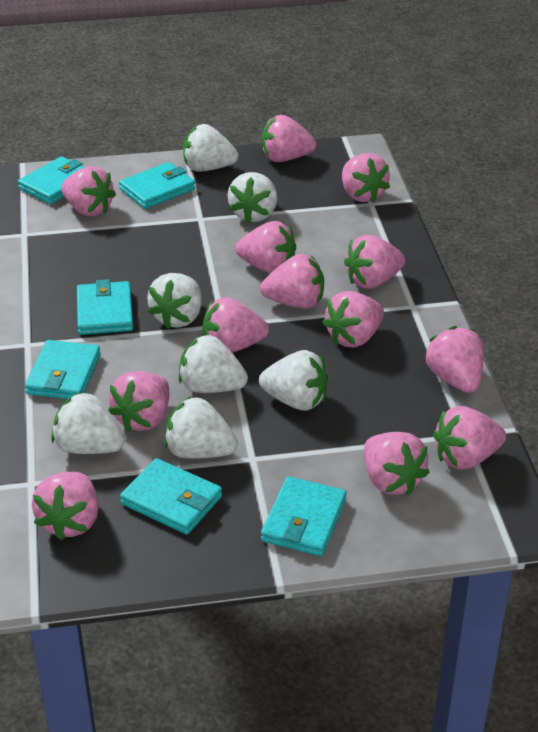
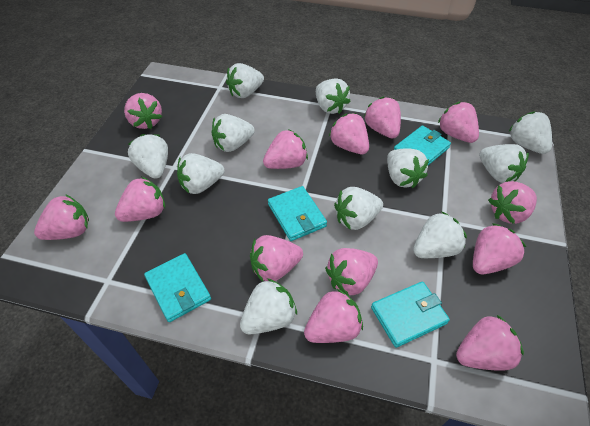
turquoise wallet: 6 -> 4
white strawberry: 7 -> 11

